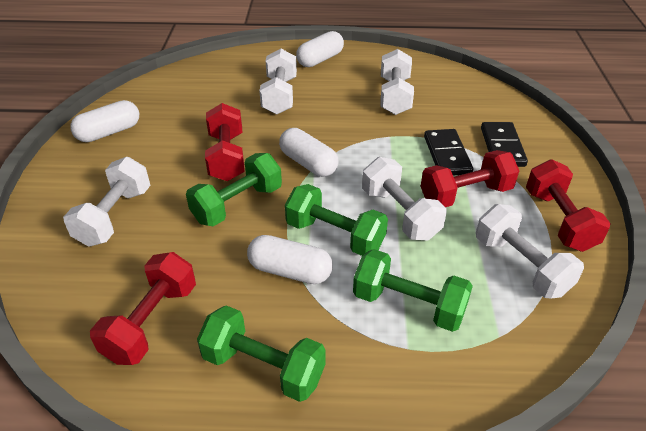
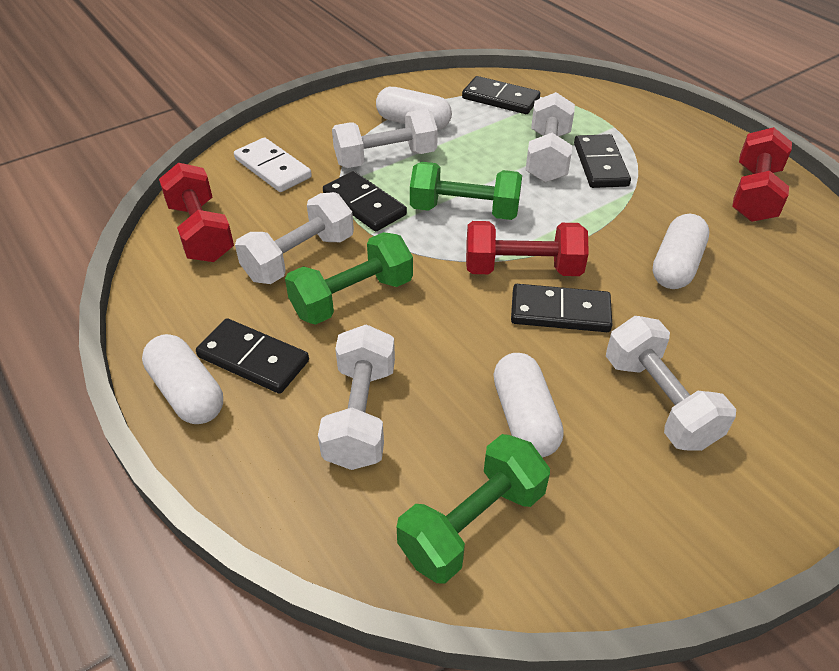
black domino: 2 -> 5
green dumbbell: 4 -> 3
red dumbbell: 4 -> 3
white domino: 0 -> 1

